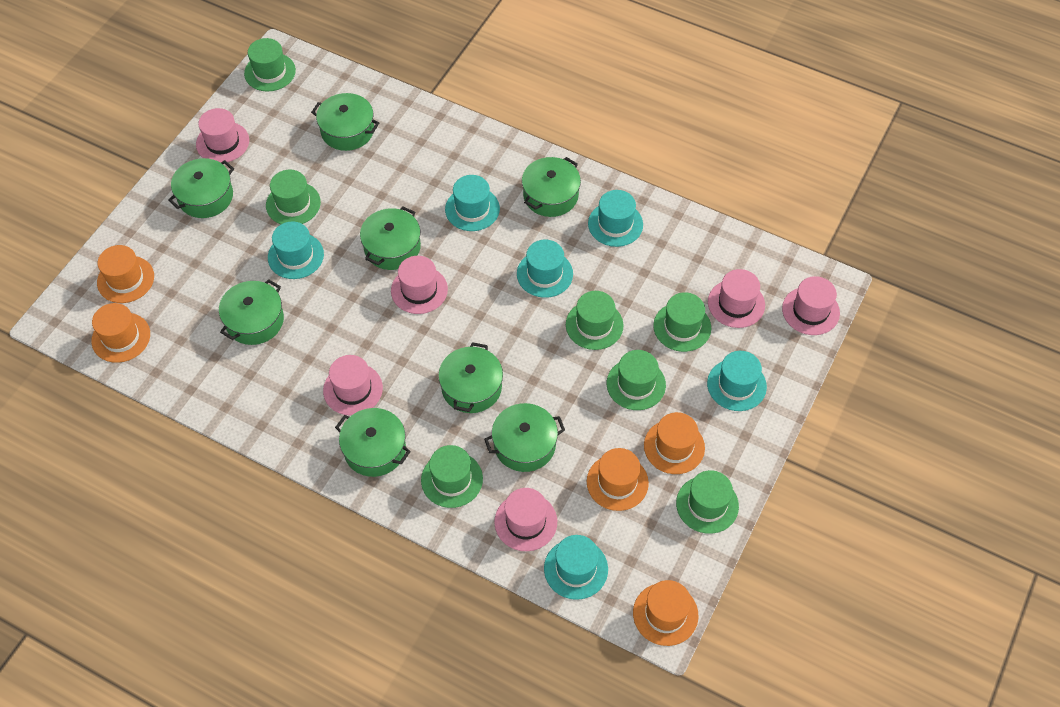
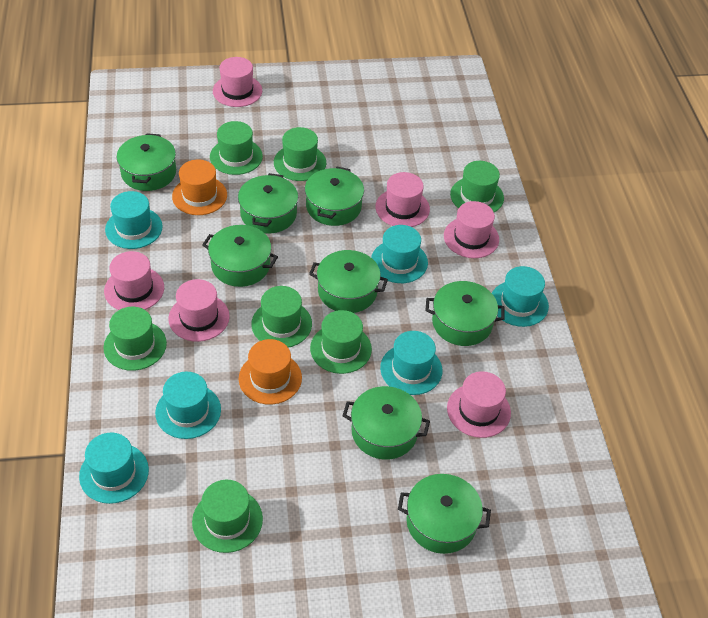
orange hat: 5 -> 2

